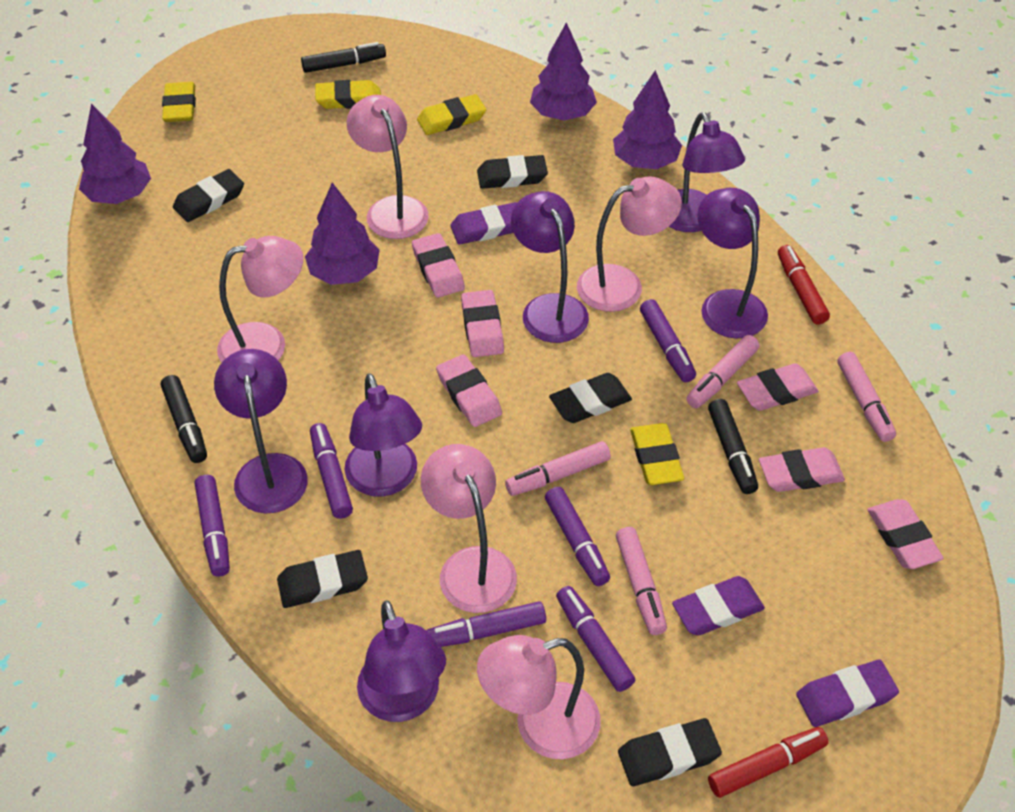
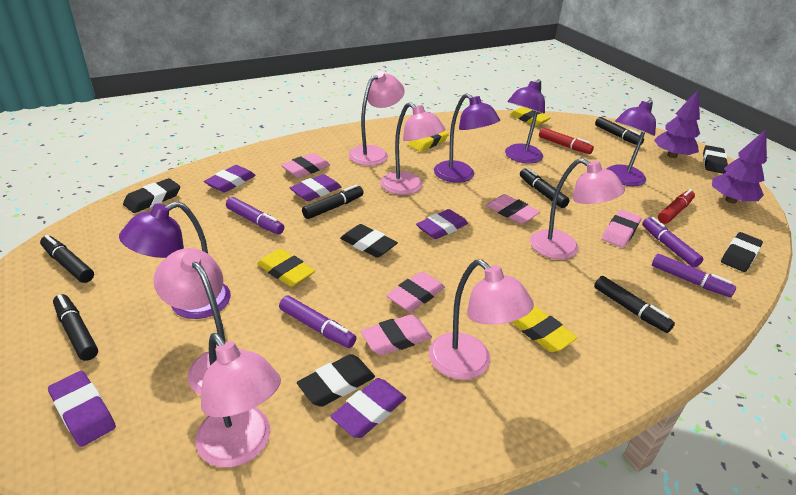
black marker: 3 -> 6
pink eraser: 6 -> 5
pink lamp: 5 -> 6
pink marker: 4 -> 0
purple eraser: 3 -> 5
purple lamp: 6 -> 4
purple marker: 6 -> 4
purple tree: 4 -> 2

